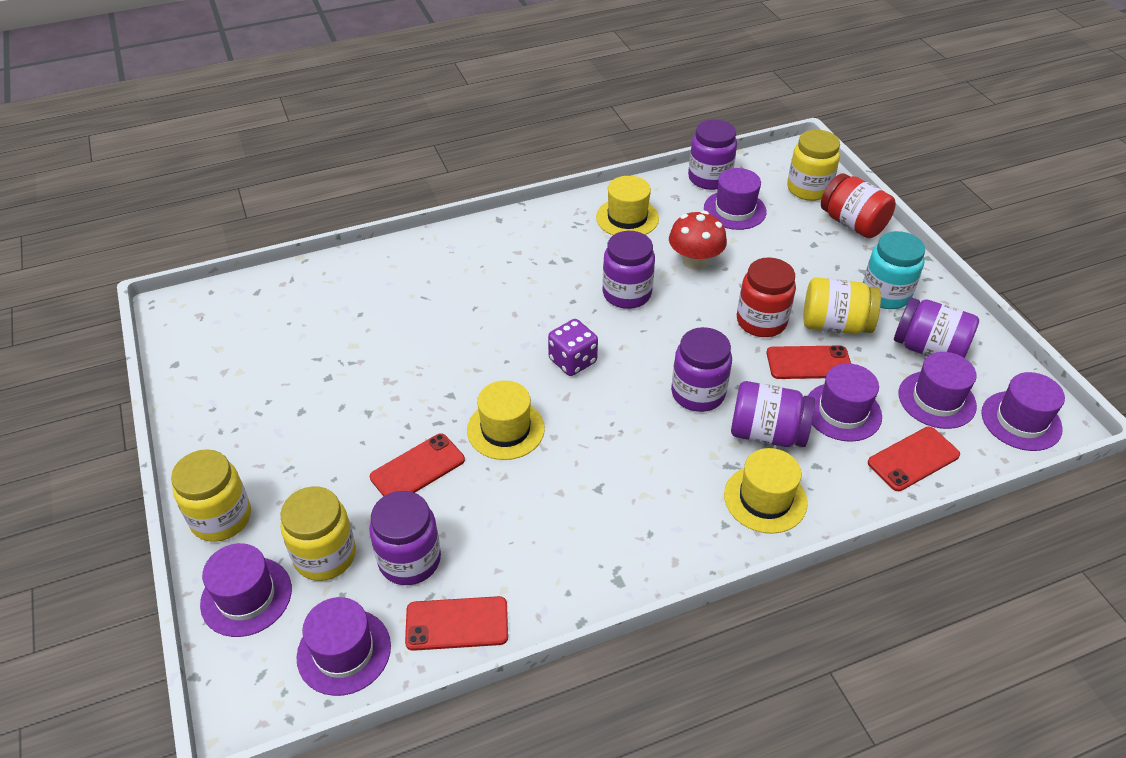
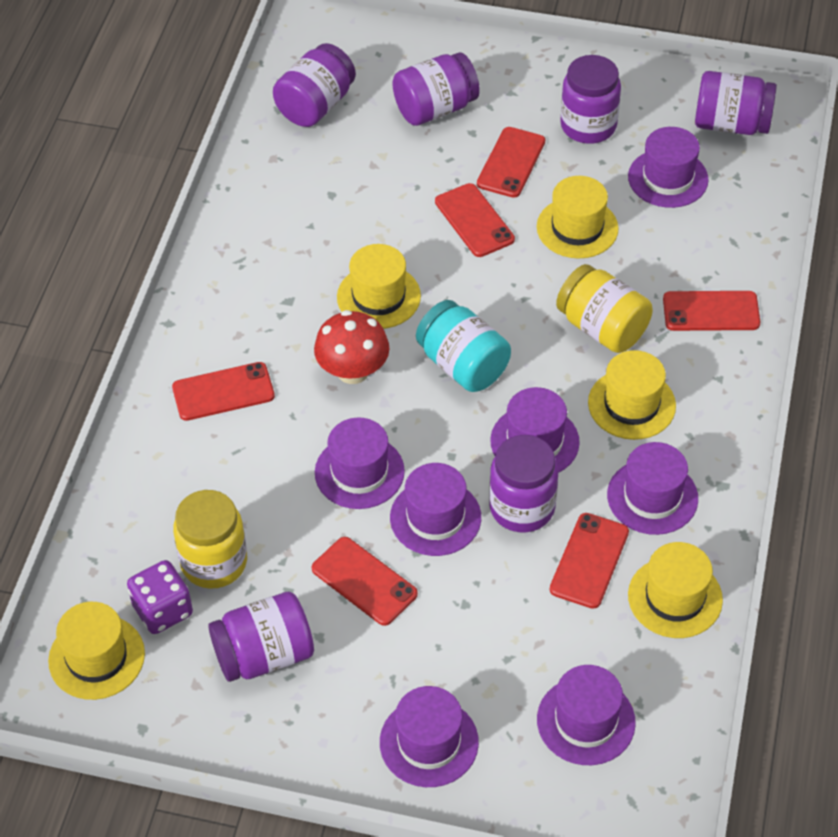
purple hat: 6 -> 7
red jar: 2 -> 0
red phone: 4 -> 6
yellow hat: 3 -> 5
yellow jar: 4 -> 2

